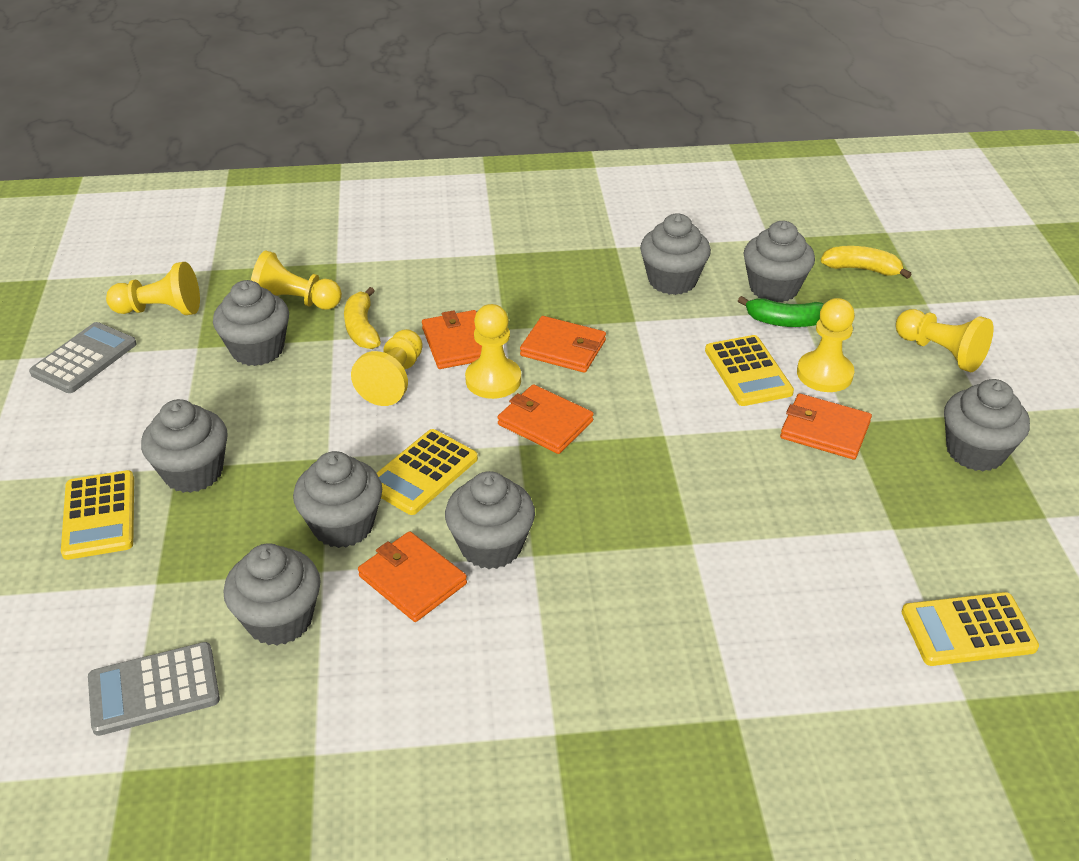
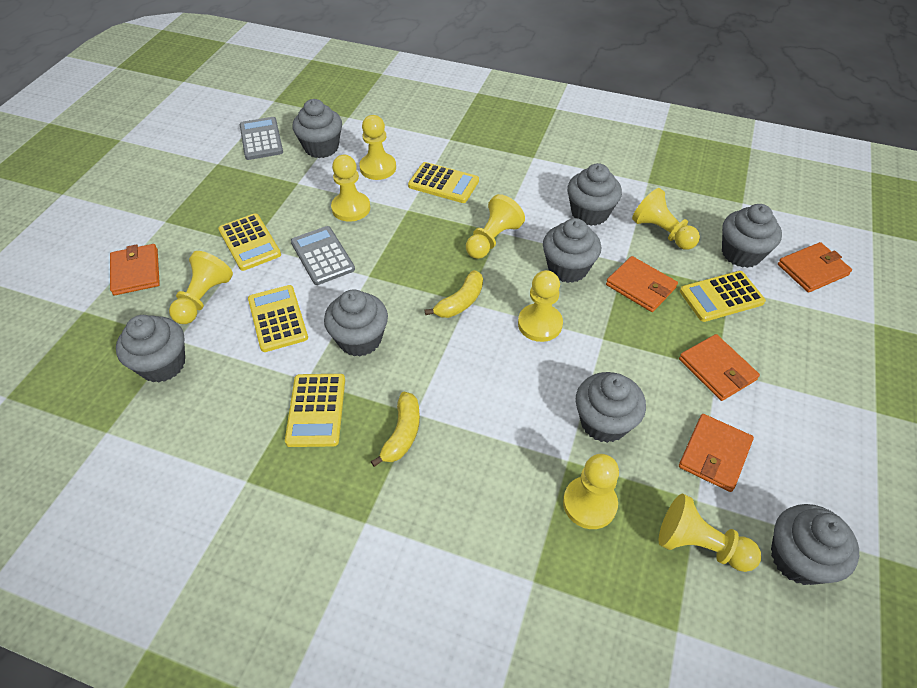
green banana: 1 -> 0
yellow calculator: 4 -> 5
yellow pawn: 6 -> 8

